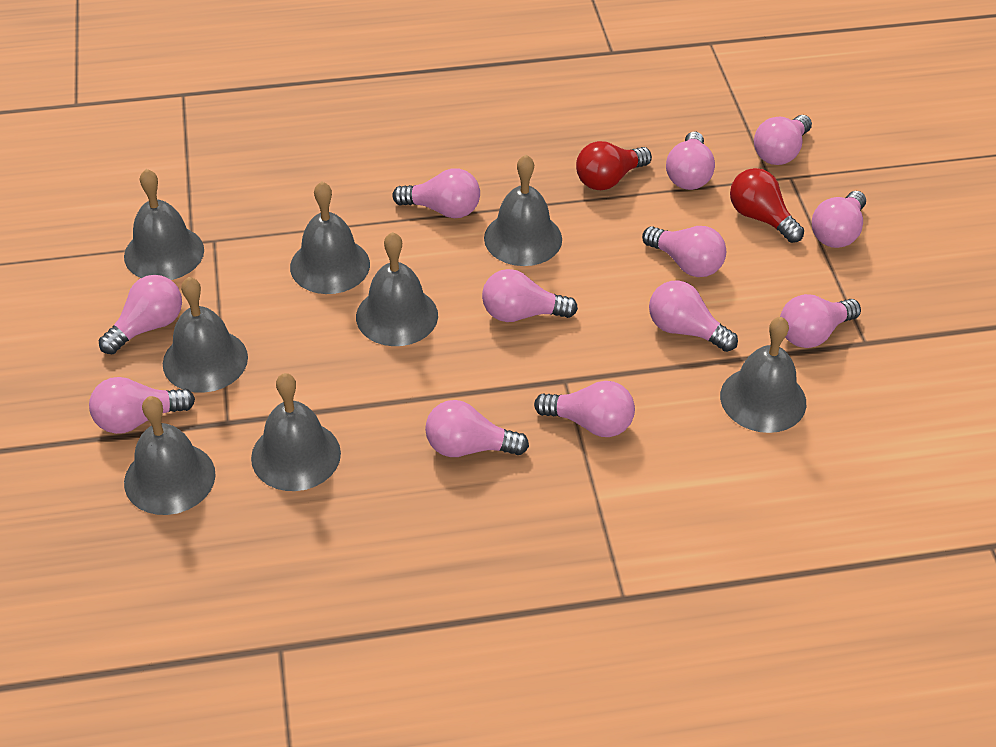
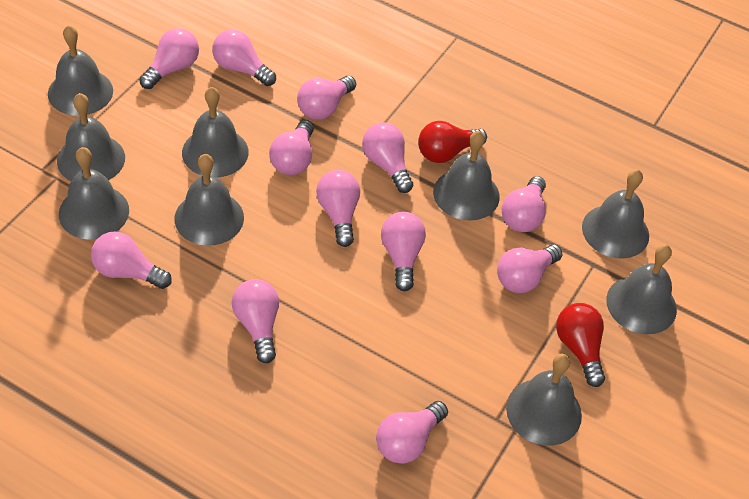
grey bell: 8 -> 9

